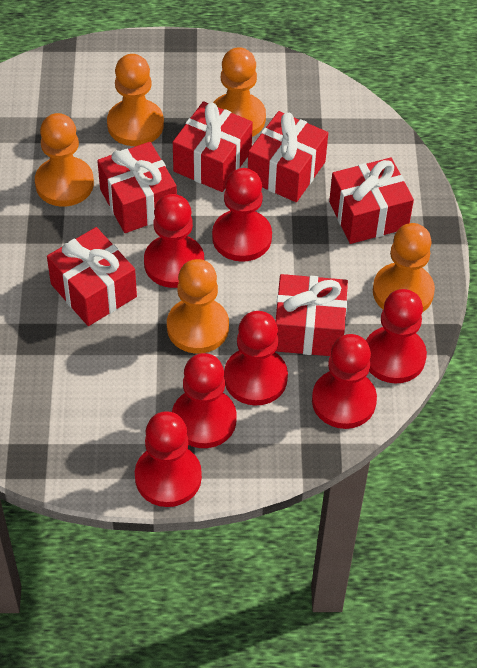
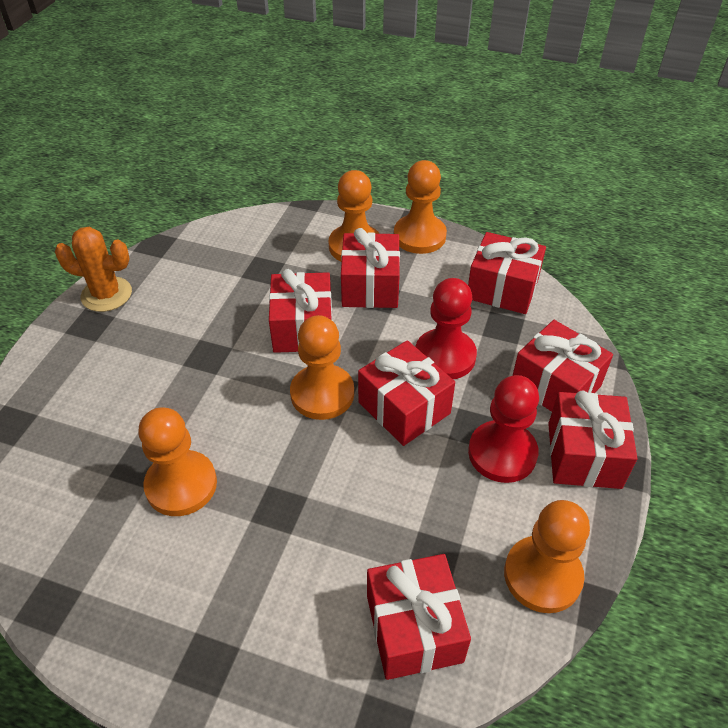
orange cactus: 0 -> 1
red gift: 6 -> 7
red pawn: 7 -> 2

